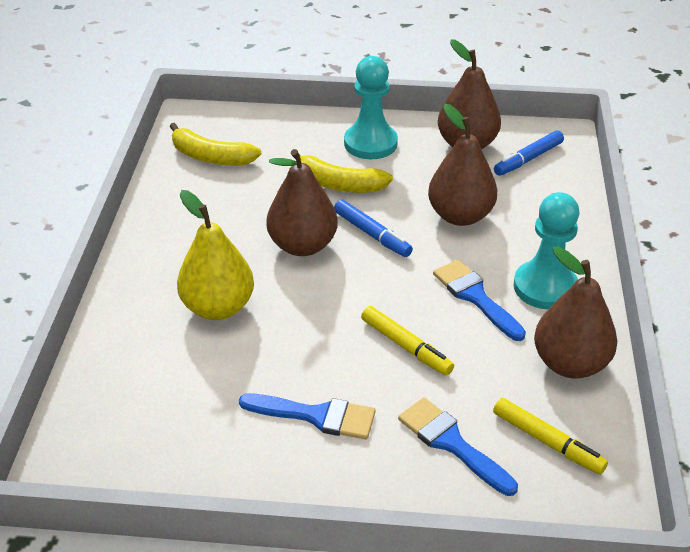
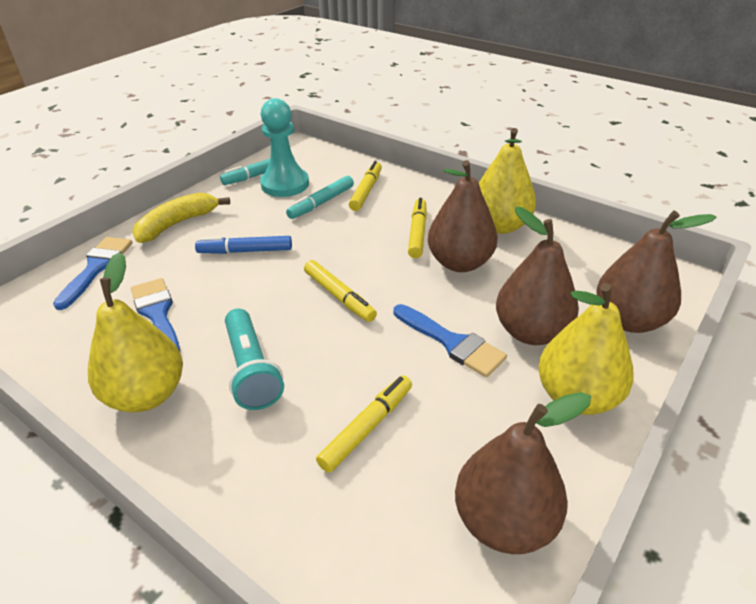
blue marker: 2 -> 1
turquoise flashlight: 0 -> 1
turquoise marker: 0 -> 2
turquoise pawn: 2 -> 1
yellow banana: 2 -> 1
yellow marker: 2 -> 4
yellow pear: 1 -> 3

